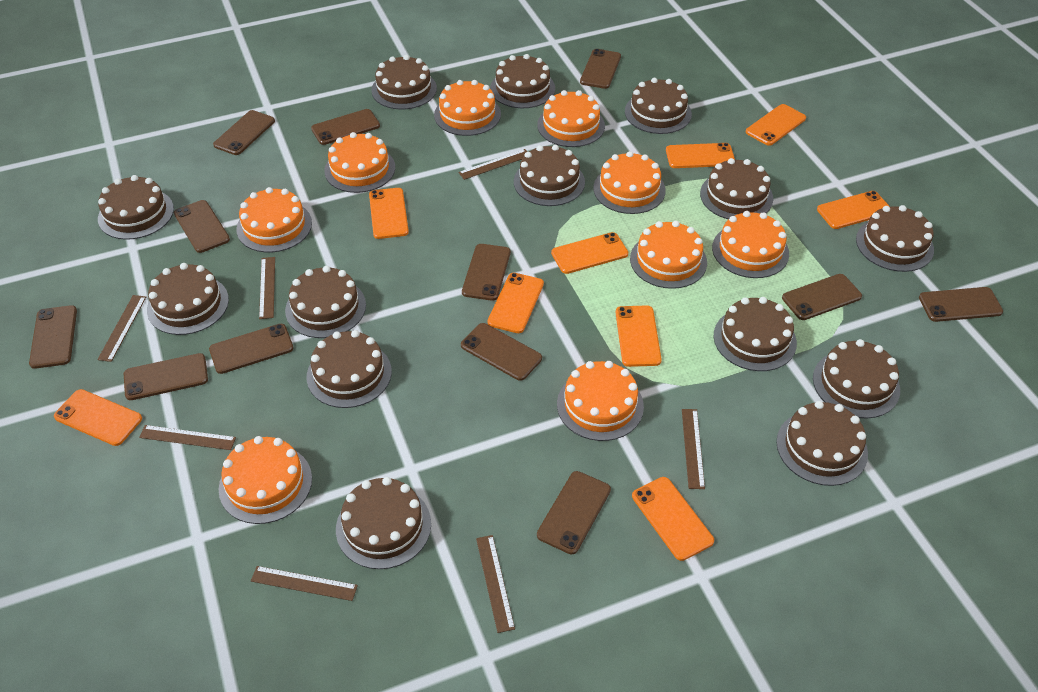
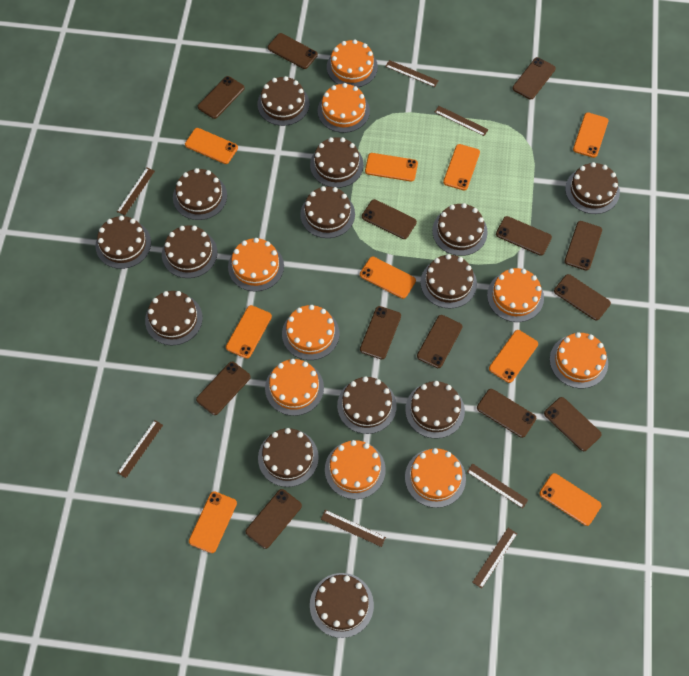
brown phone: 12 -> 13

